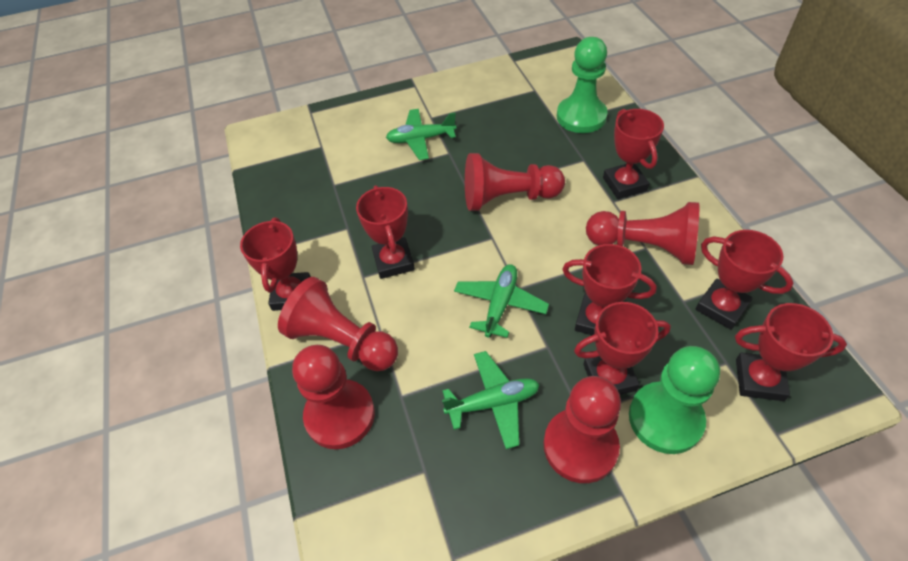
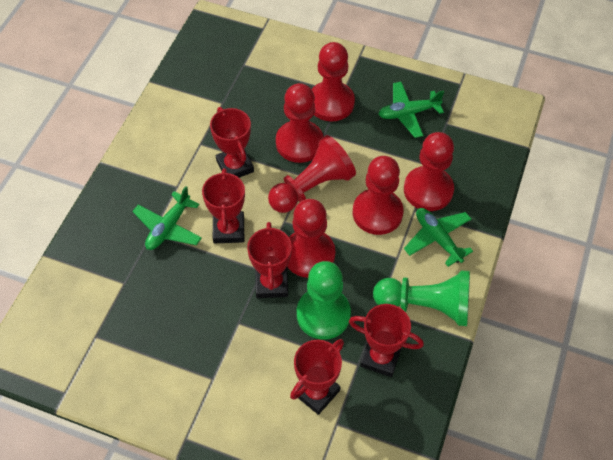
red pawn: 5 -> 6
red trophy: 7 -> 5

